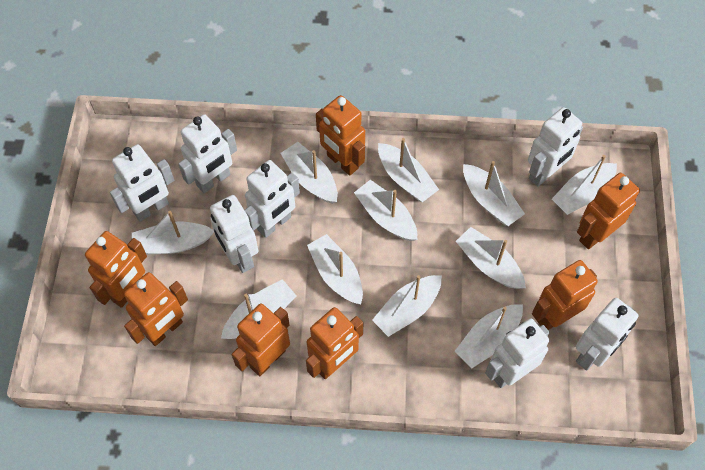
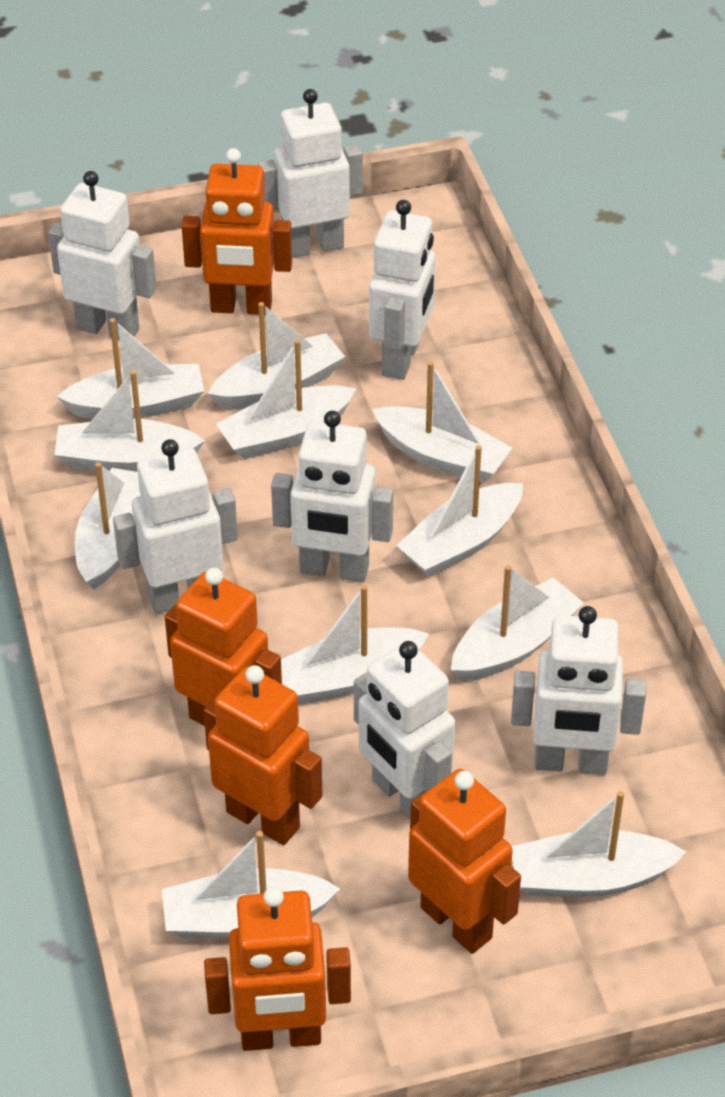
orange robot: 7 -> 5

